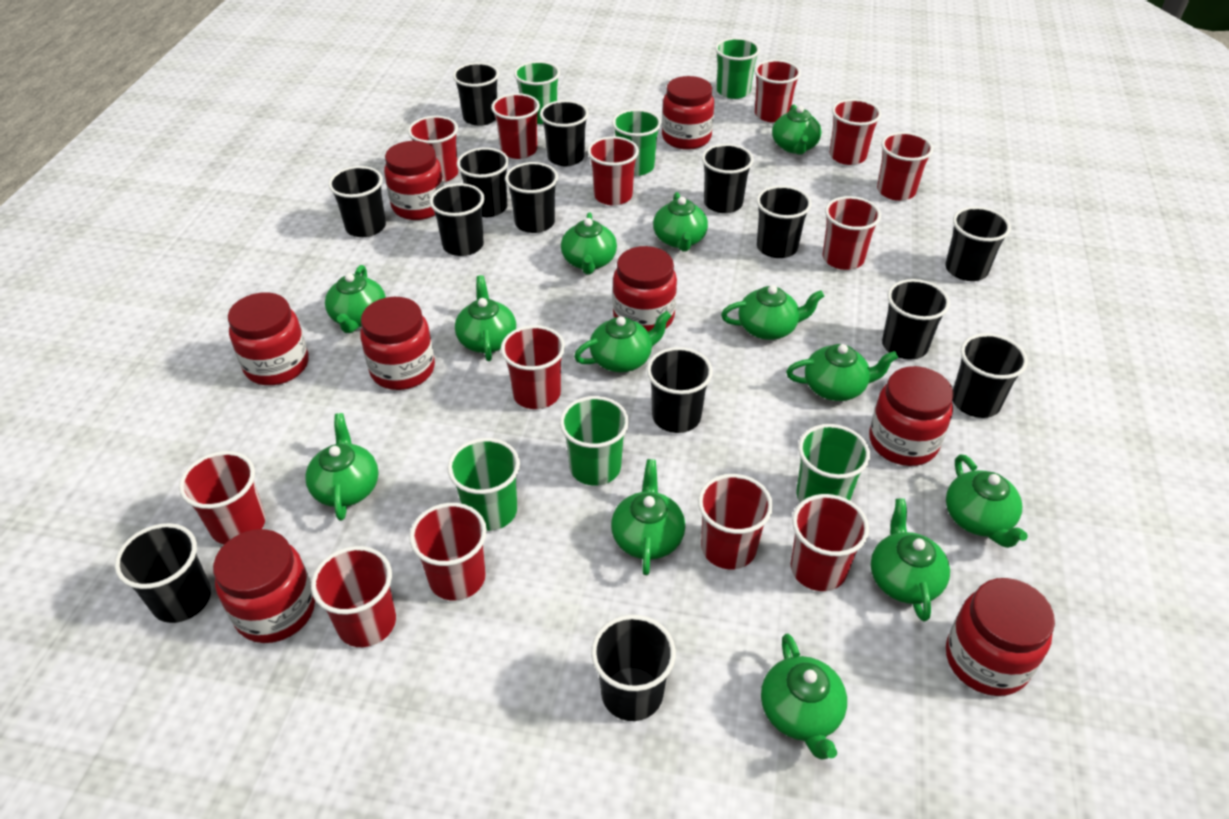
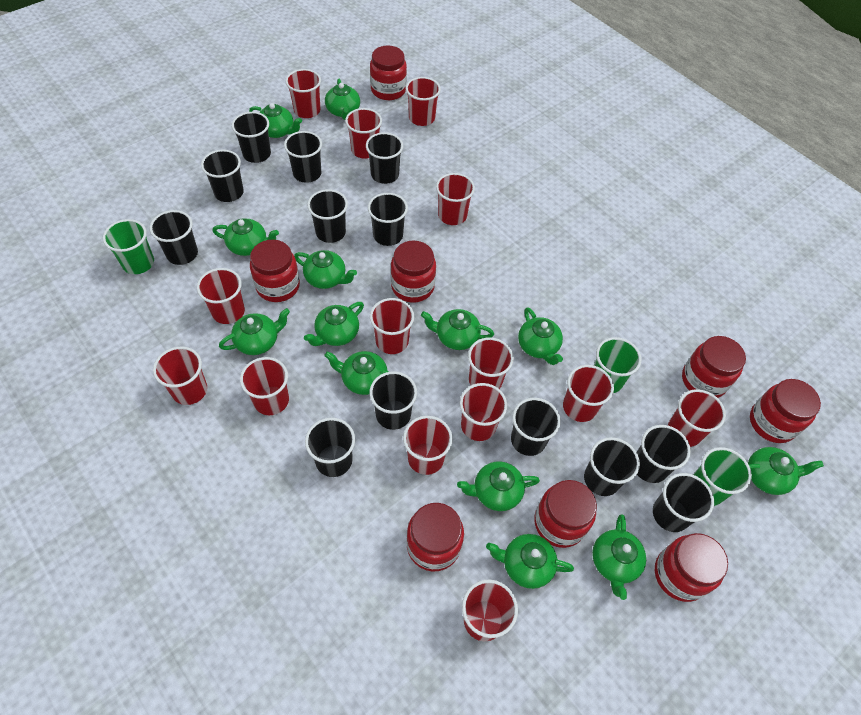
black cup: 14 -> 13
green cup: 6 -> 3
red cup: 13 -> 14

